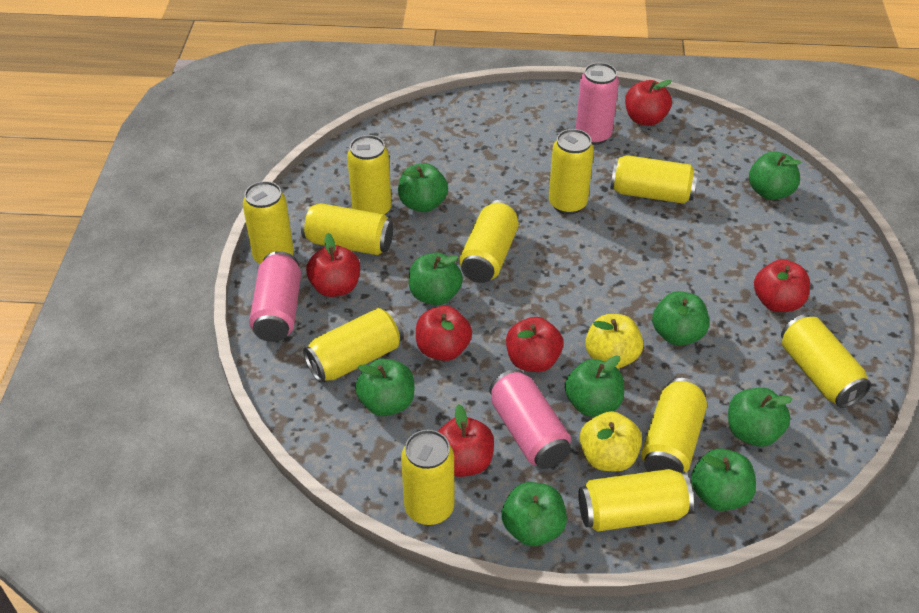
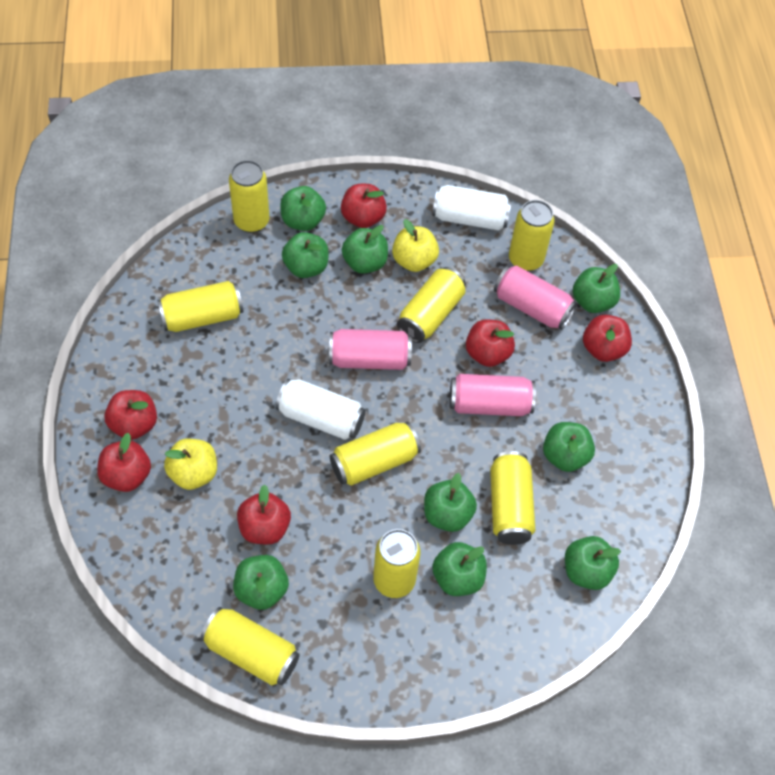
white can: 0 -> 2
yellow can: 11 -> 8

